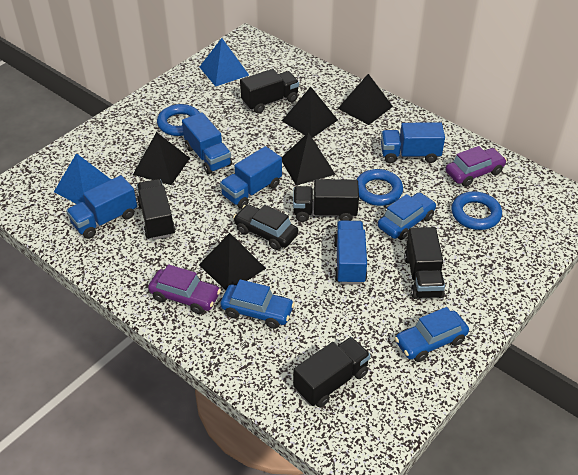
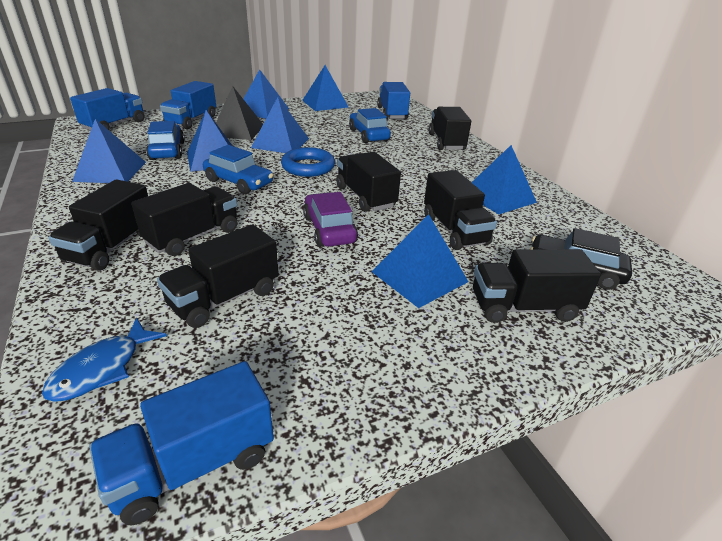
black pyramid: 5 -> 1
black truck: 5 -> 7
blue fish: 0 -> 1
blue pyramid: 2 -> 7
blue ring: 3 -> 1
blue truck: 5 -> 4
purple car: 2 -> 1

